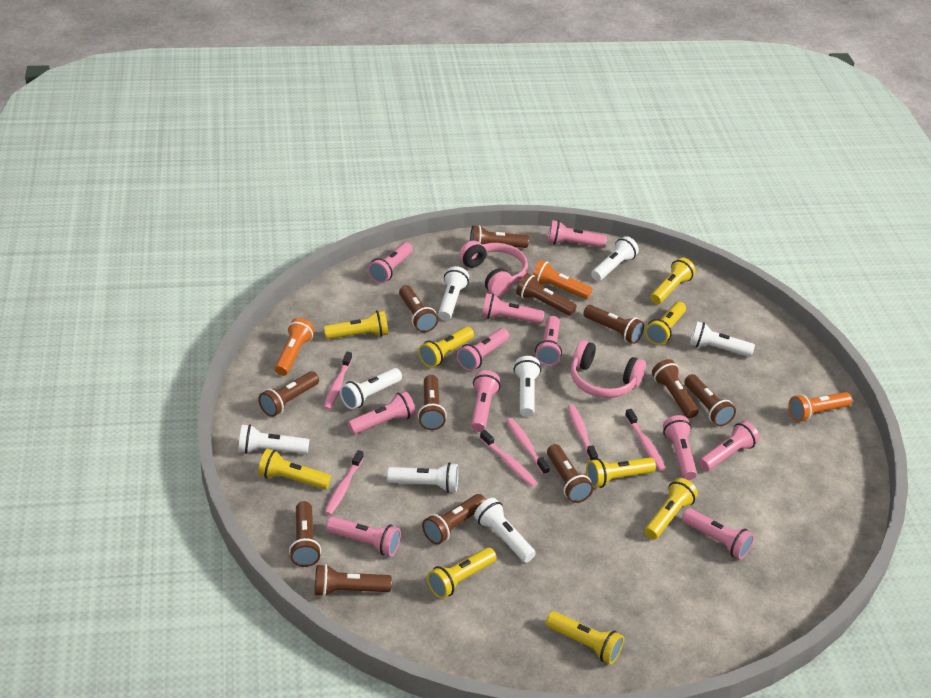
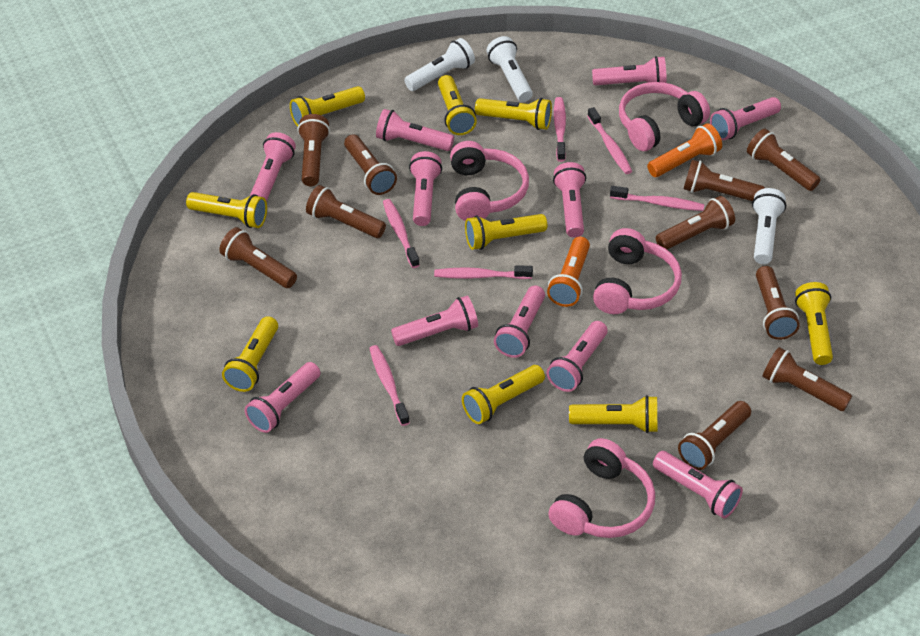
brown flashlight: 12 -> 10
orange flashlight: 3 -> 2
pink headphones: 2 -> 4
white flashlight: 8 -> 3

